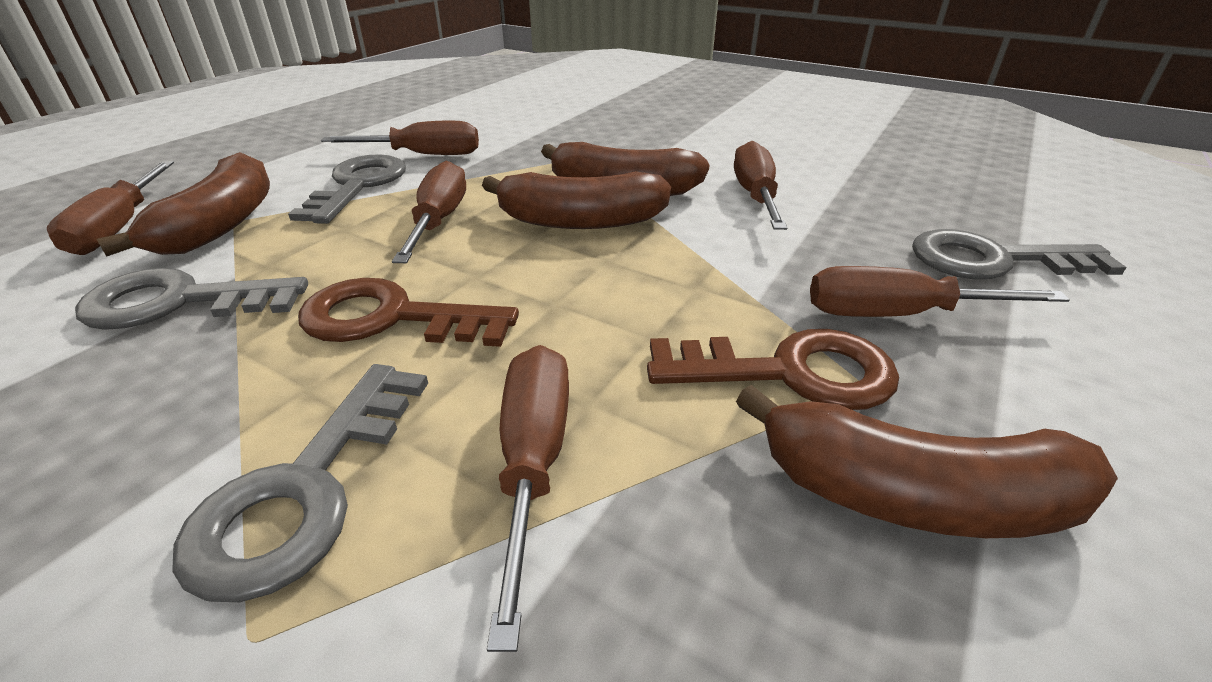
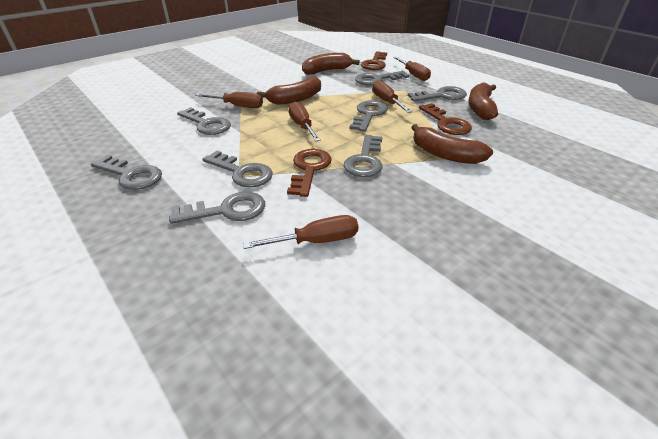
brown key: 2 -> 3
brown screwdriver: 6 -> 5
grey key: 4 -> 8

